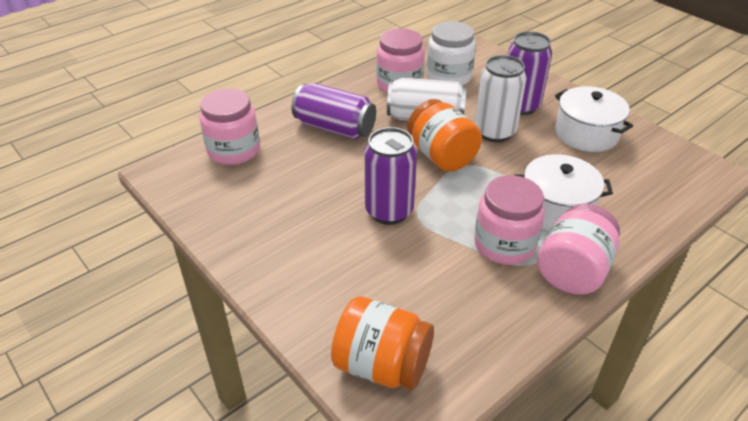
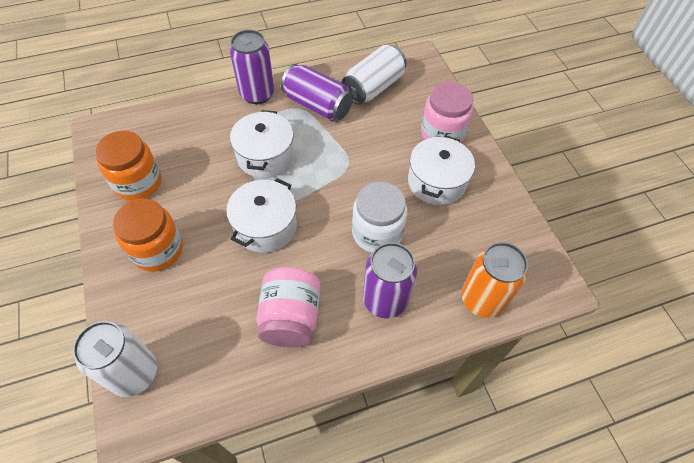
orange can: 0 -> 1
pink jar: 4 -> 2
white pot: 2 -> 3

